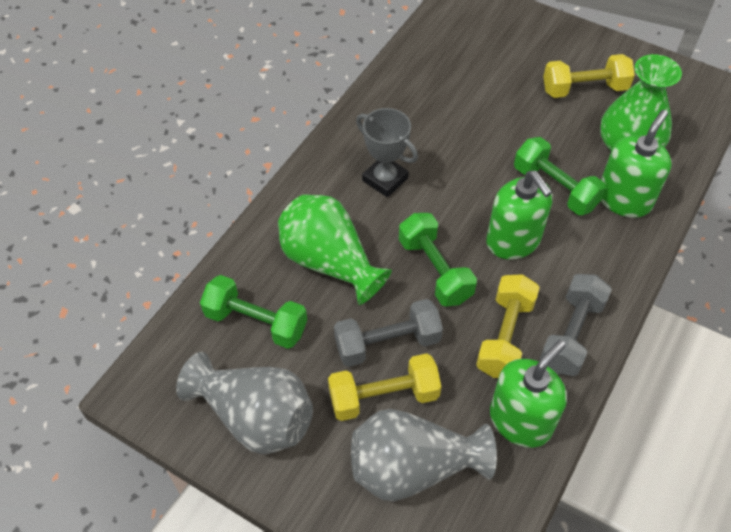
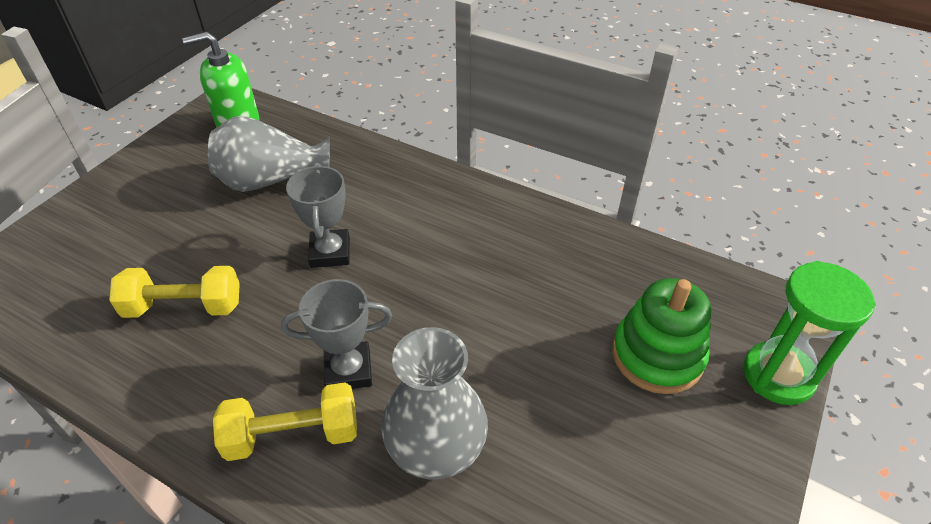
green dumbbell: 3 -> 0
green hourglass: 0 -> 1
green soap dispenser: 3 -> 1
green stacking toy: 0 -> 1
green vase: 2 -> 0
grey dumbbell: 2 -> 0
grey trophy: 1 -> 2
yellow dumbbell: 3 -> 2

